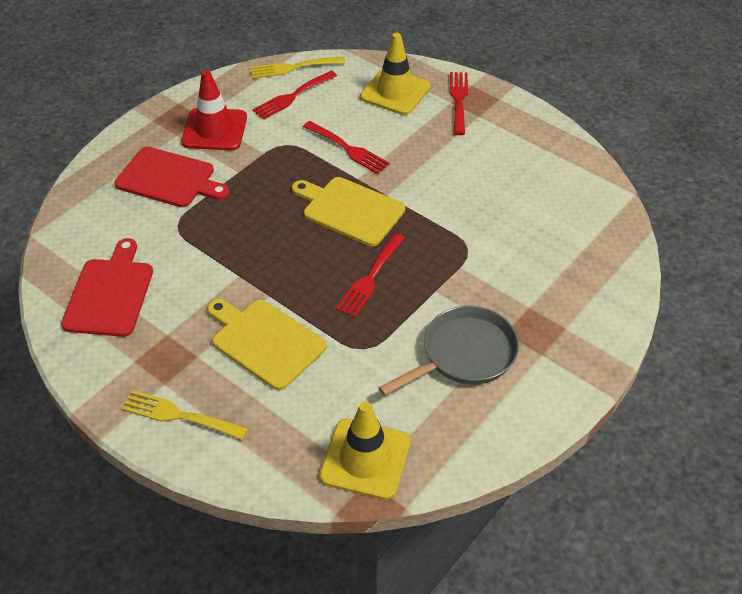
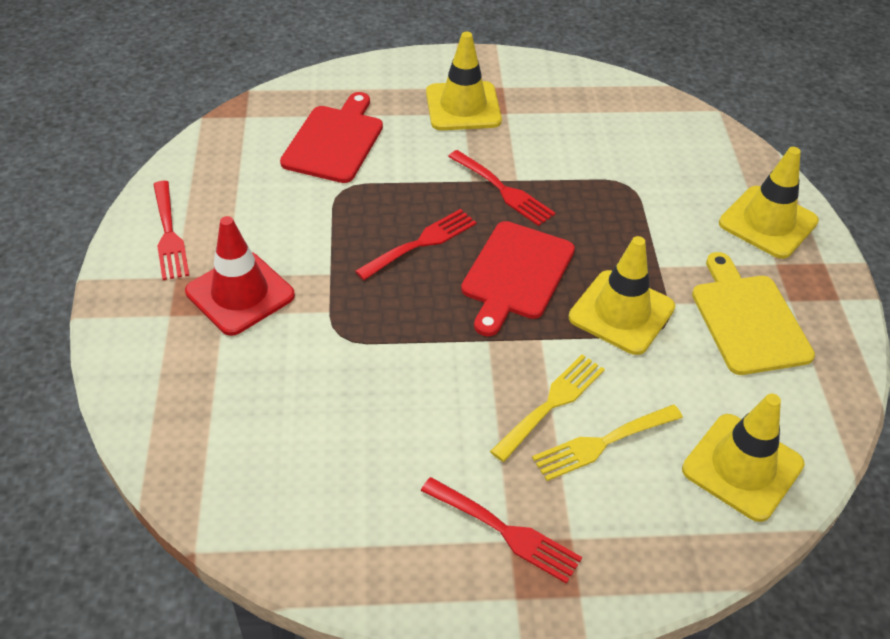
grey pan: 1 -> 0
yellow cutting board: 2 -> 1
yellow traffic cone: 2 -> 4

